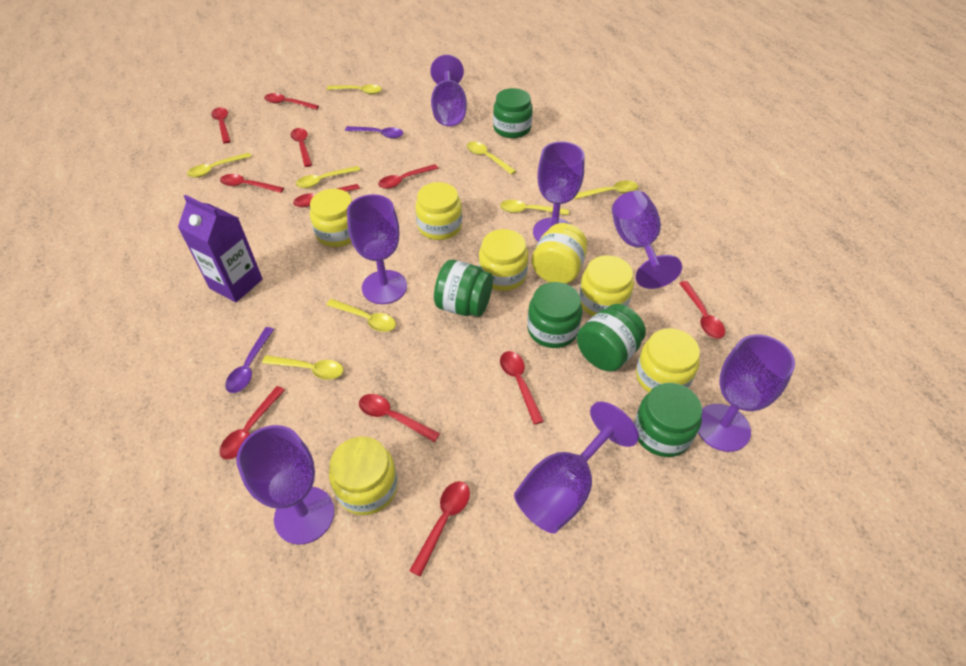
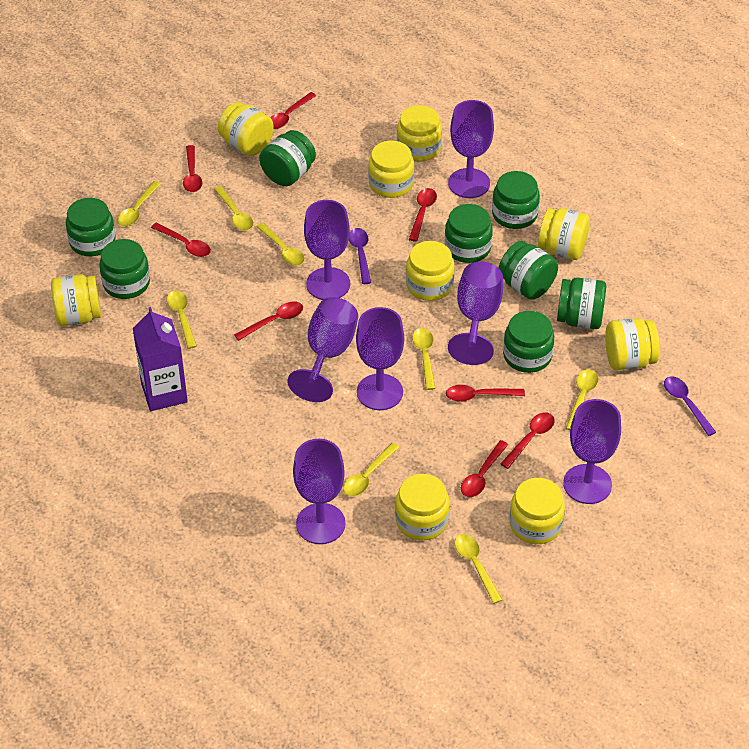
green jar: 5 -> 8
red spoon: 11 -> 8
yellow jar: 7 -> 9

